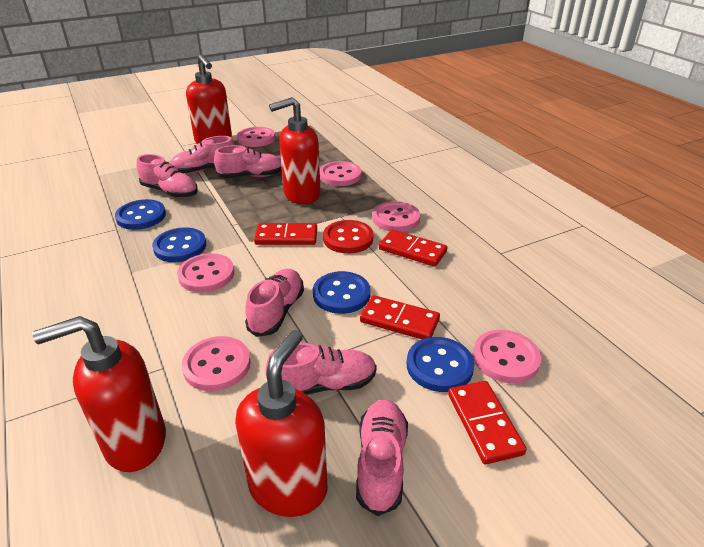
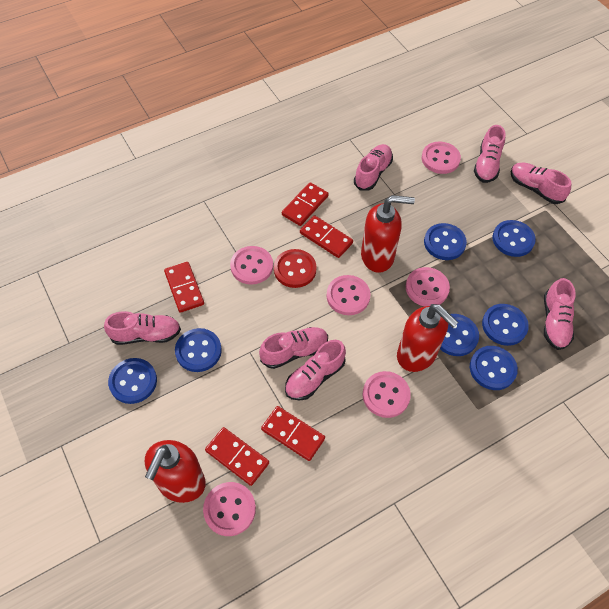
blue button: 4 -> 7
pink shoe: 6 -> 7
red domino: 4 -> 5
red soap dispenser: 4 -> 3

